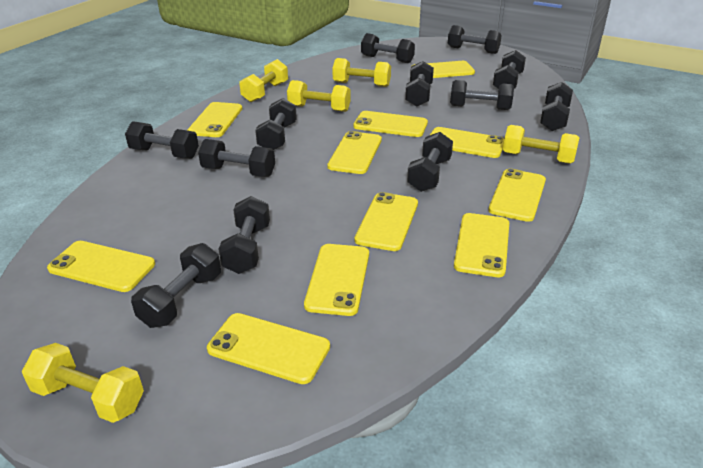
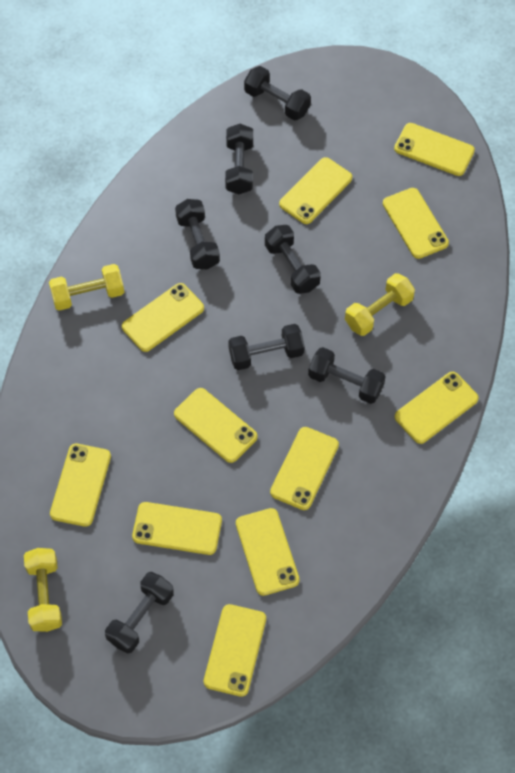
black dumbbell: 12 -> 7
yellow dumbbell: 5 -> 3

